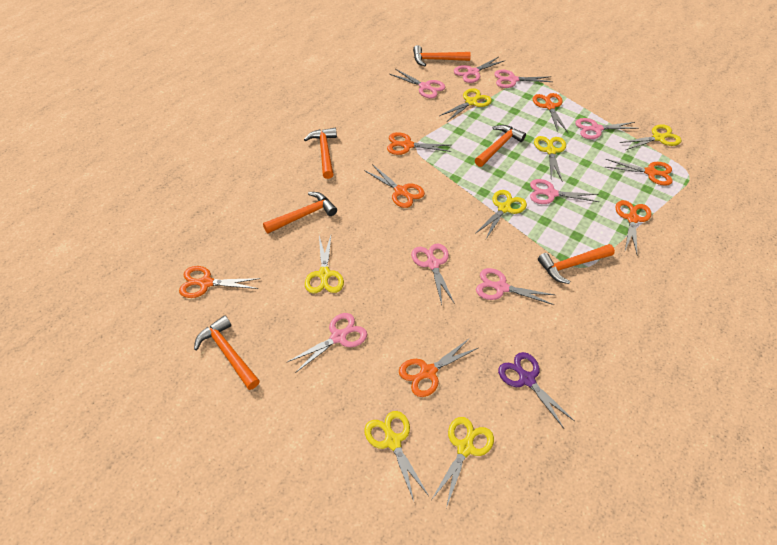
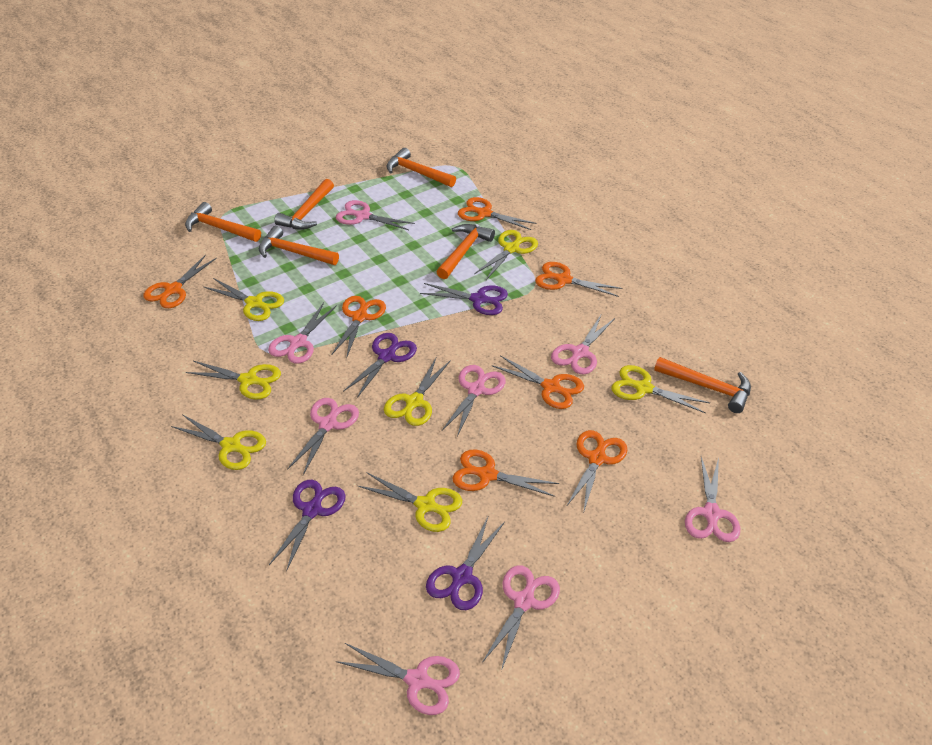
purple scissors: 1 -> 4

